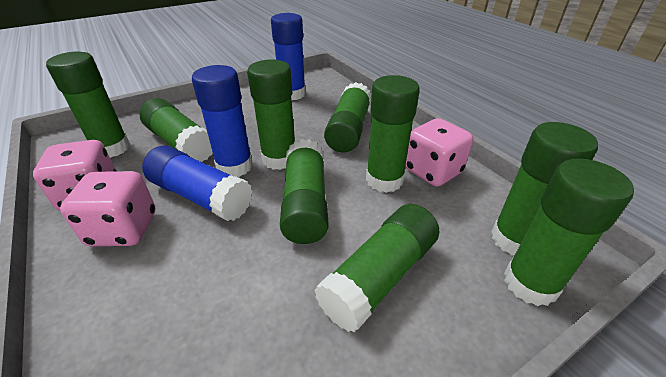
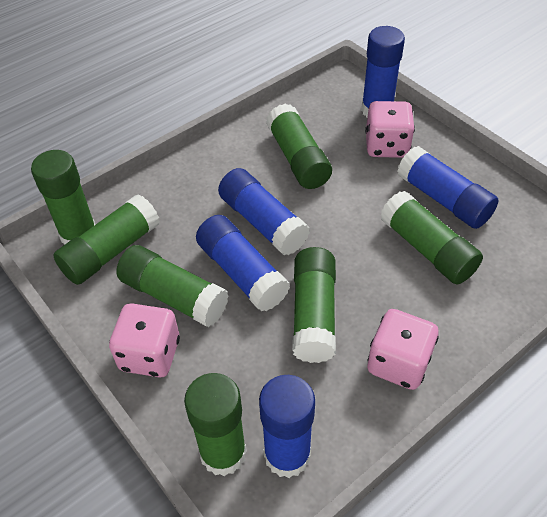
blue glue stick: 3 -> 5
green glue stick: 9 -> 7

